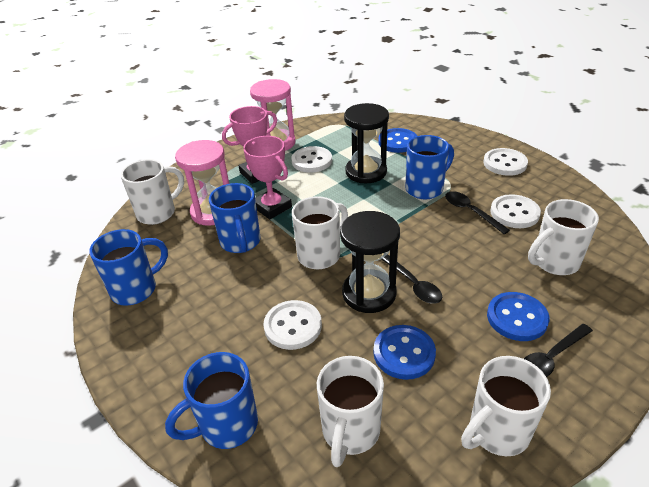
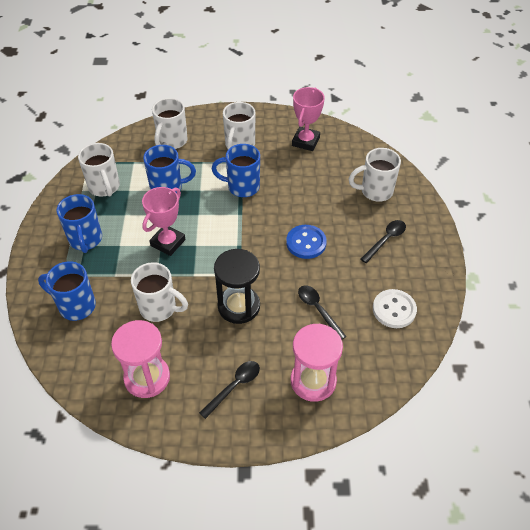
black hourglass: 2 -> 1
blue button: 3 -> 1
white button: 4 -> 1

